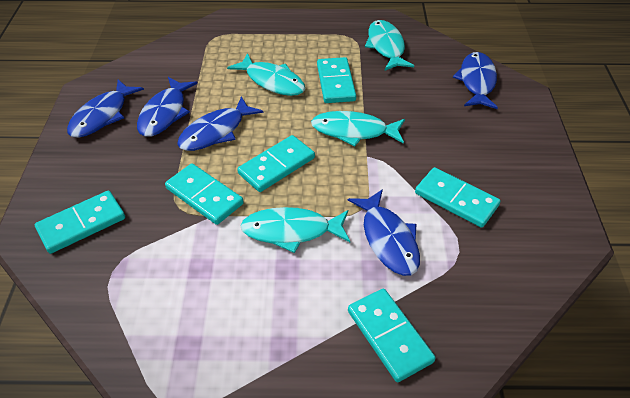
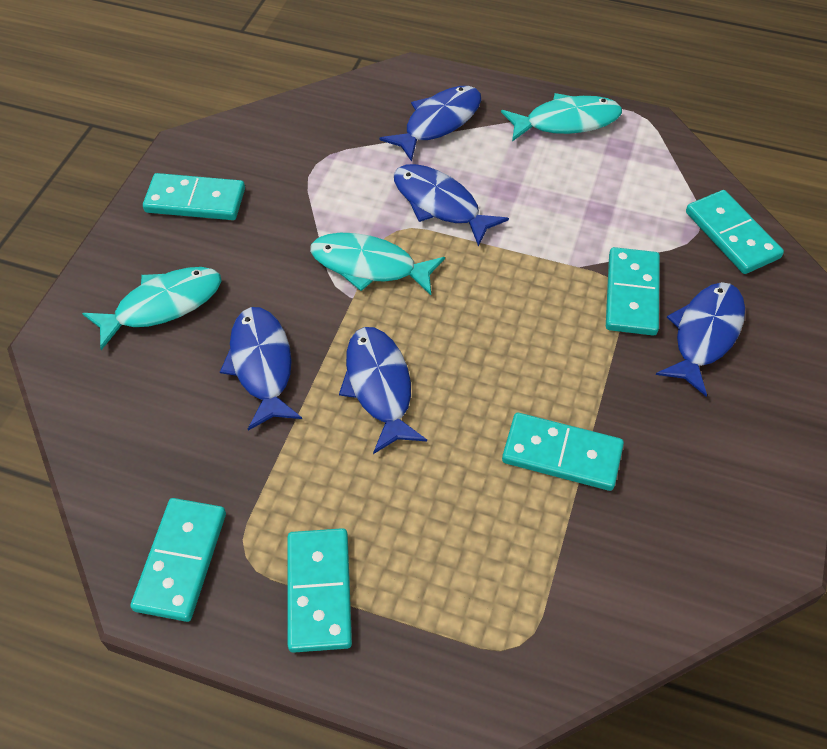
turquoise fish: 4 -> 3

